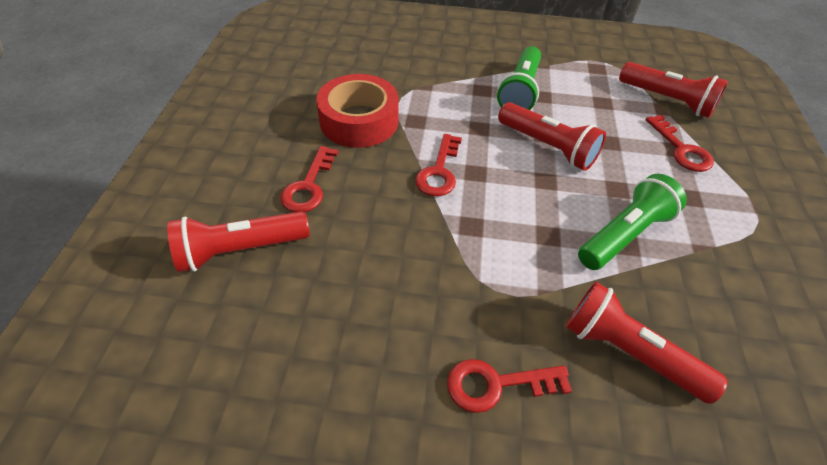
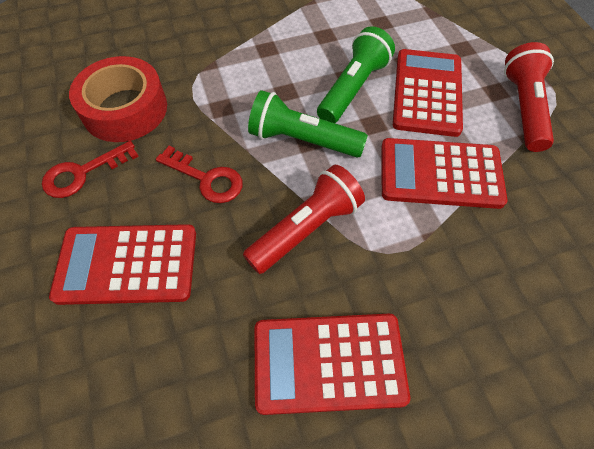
red calculator: 0 -> 4
red flashlight: 4 -> 2
red key: 4 -> 2

